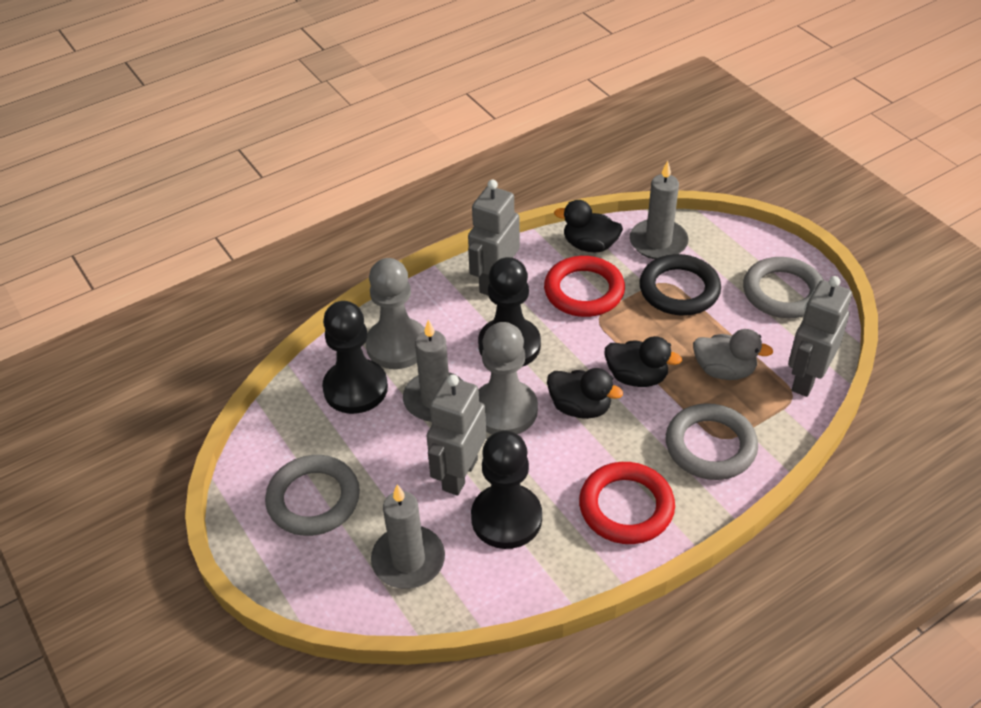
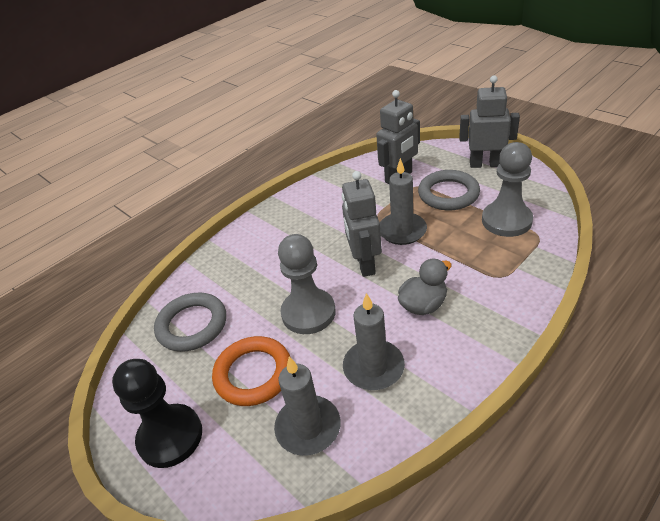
black duck: 3 -> 0
black pawn: 3 -> 1
black ring: 1 -> 0
grey ring: 3 -> 2
orange ring: 0 -> 1
red ring: 2 -> 0

